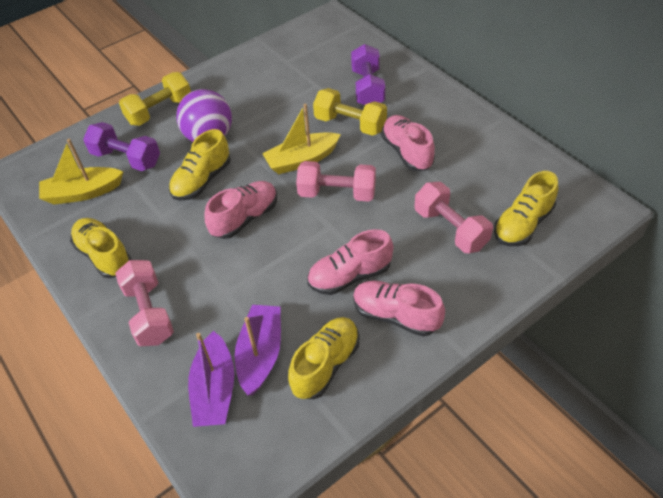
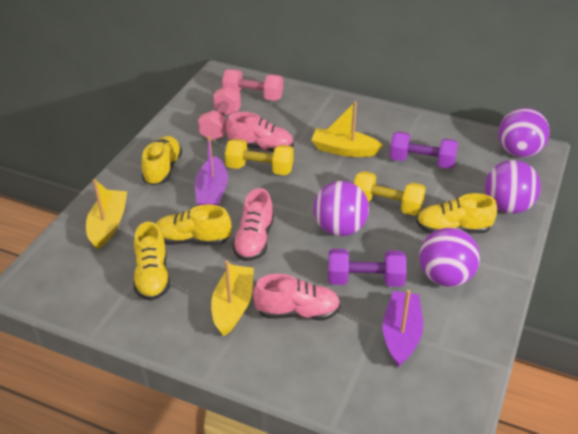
pink dumbbell: 3 -> 2
pink shoe: 4 -> 3
purple ball: 1 -> 4
yellow boat: 2 -> 3

